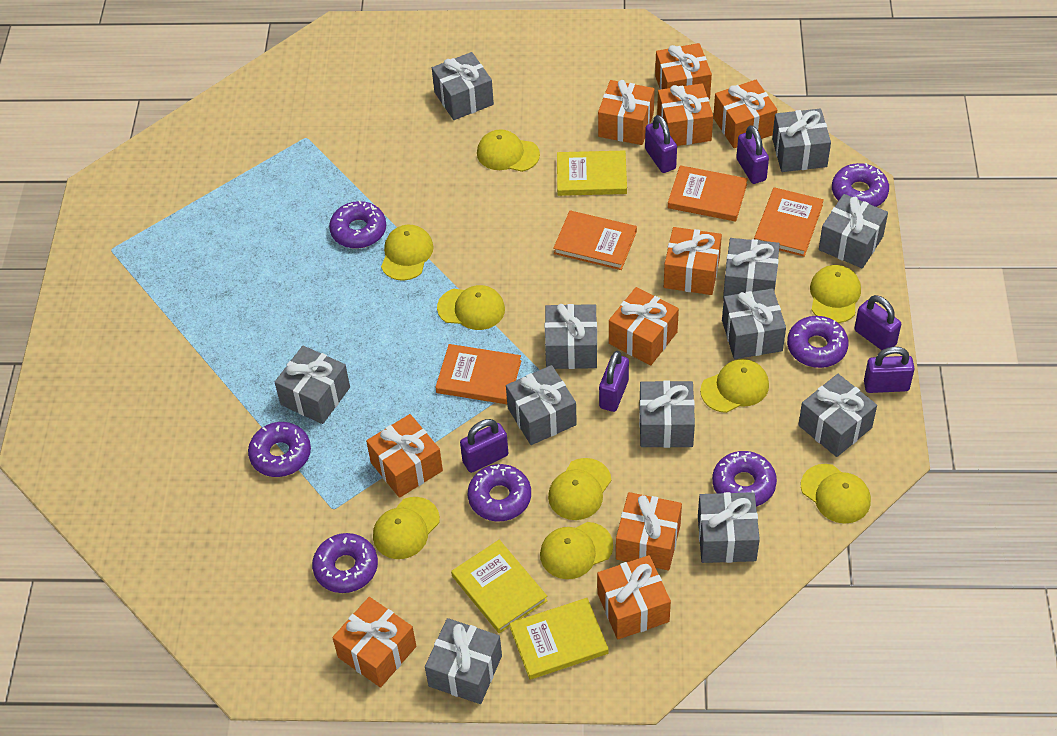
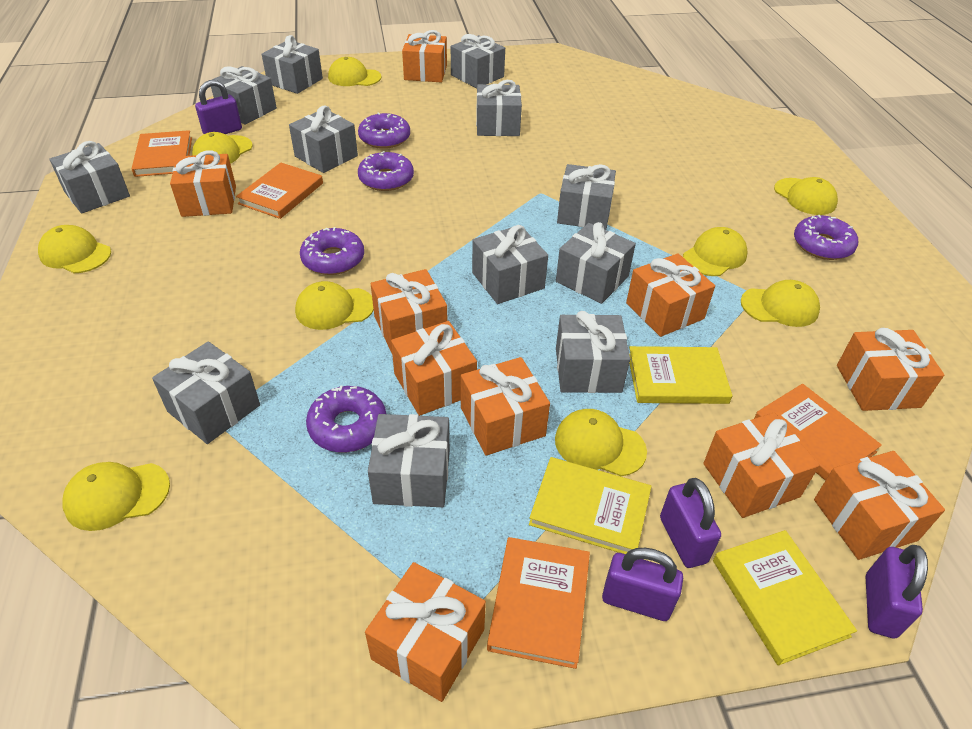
purple donut: 7 -> 5
purple padlock: 6 -> 4

